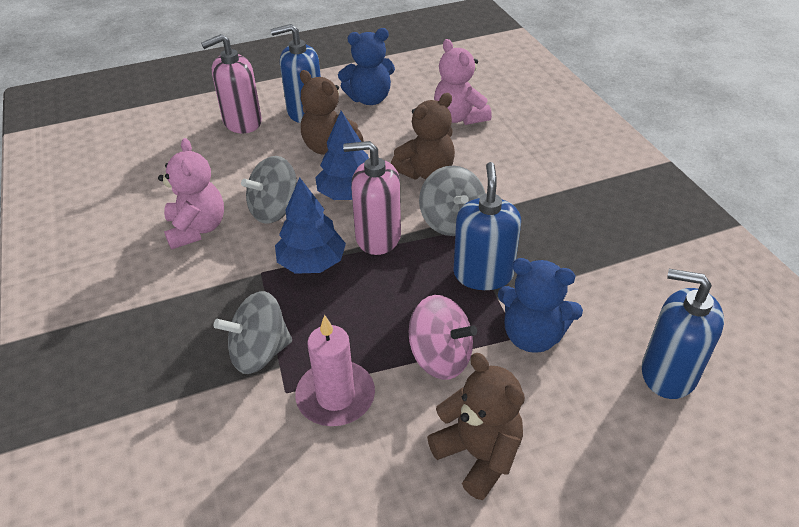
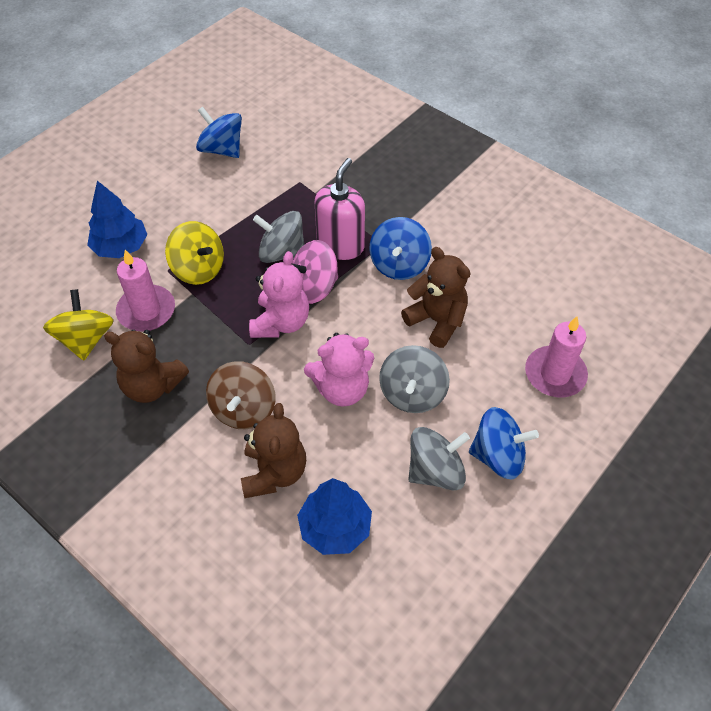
blue soap dispenser: 3 -> 0
blue spinning top: 0 -> 3
blue teddy bear: 2 -> 0
brown spinning top: 0 -> 1
pink candle: 1 -> 2
pink soap dispenser: 2 -> 1
yellow spinning top: 0 -> 2

